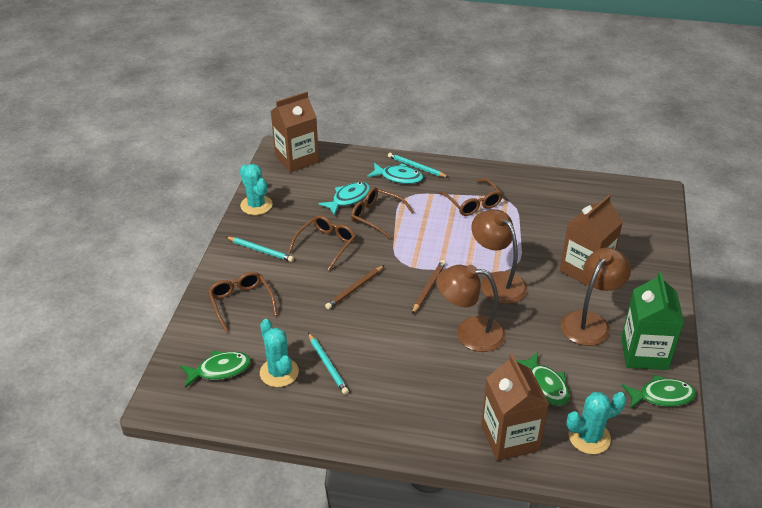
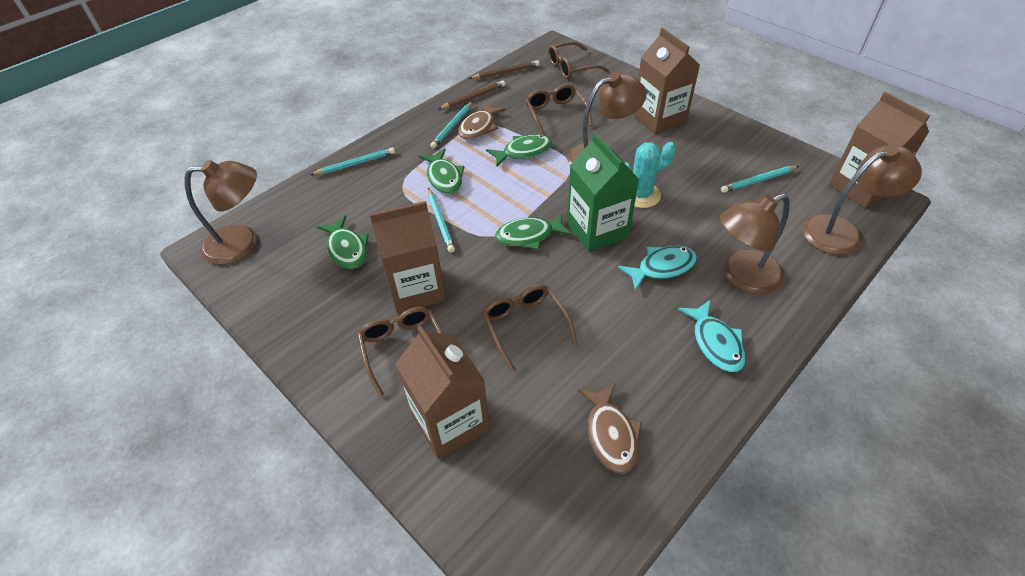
brown carton: 3 -> 4
brown fish: 0 -> 2
brown lamp: 3 -> 4
green fish: 3 -> 4
turquoise cactus: 3 -> 1
turquoise pencil: 3 -> 4

